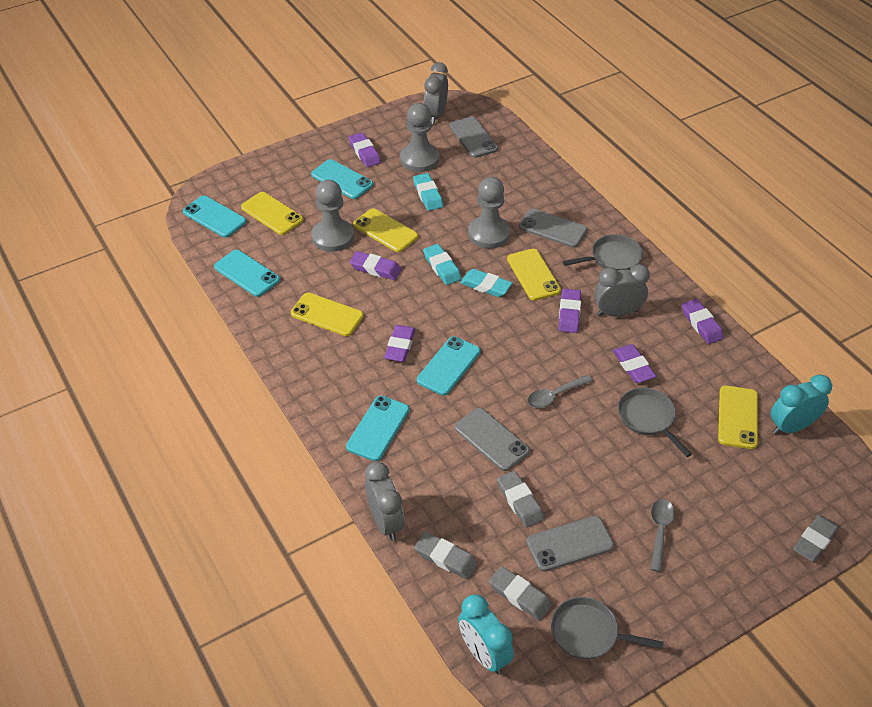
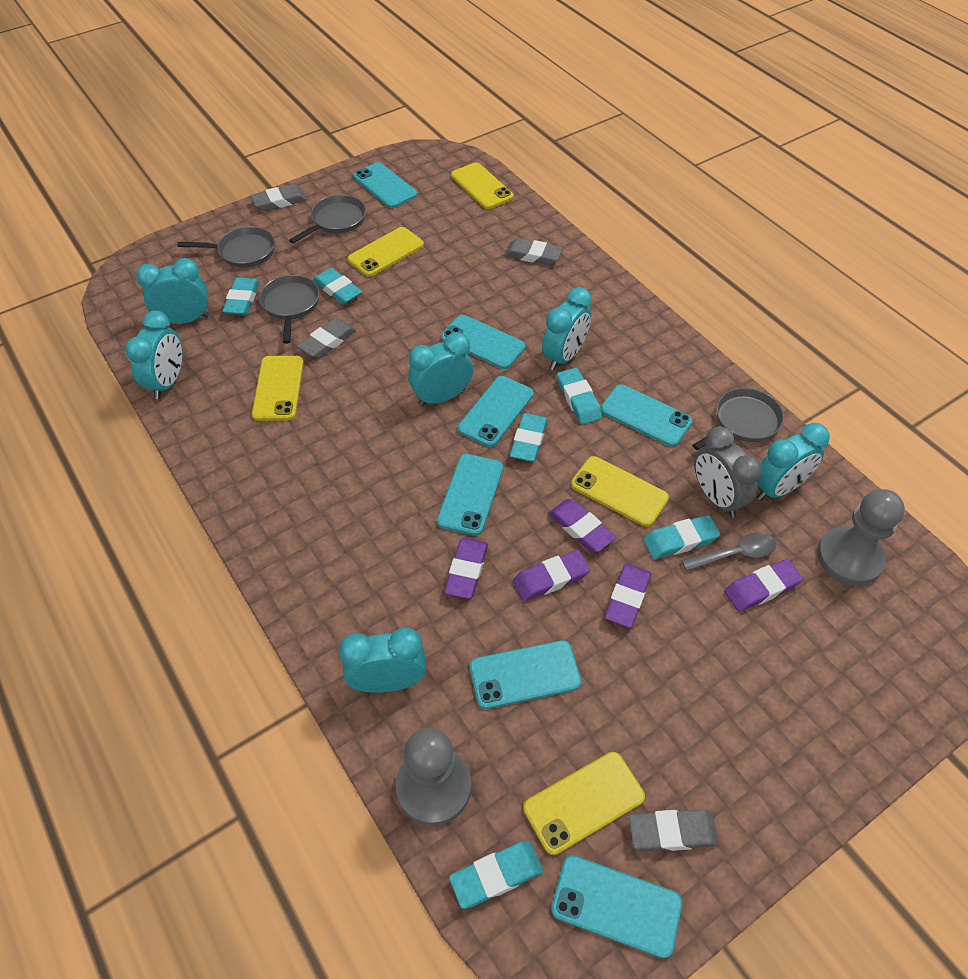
grey clock: 3 -> 1
grey pan: 3 -> 4
grey pawn: 3 -> 2
grey phone: 4 -> 0
grey spoon: 2 -> 1
purple eraser: 6 -> 5
turquoise clock: 2 -> 6
turquoise eraser: 3 -> 6
turquoise phone: 5 -> 7

